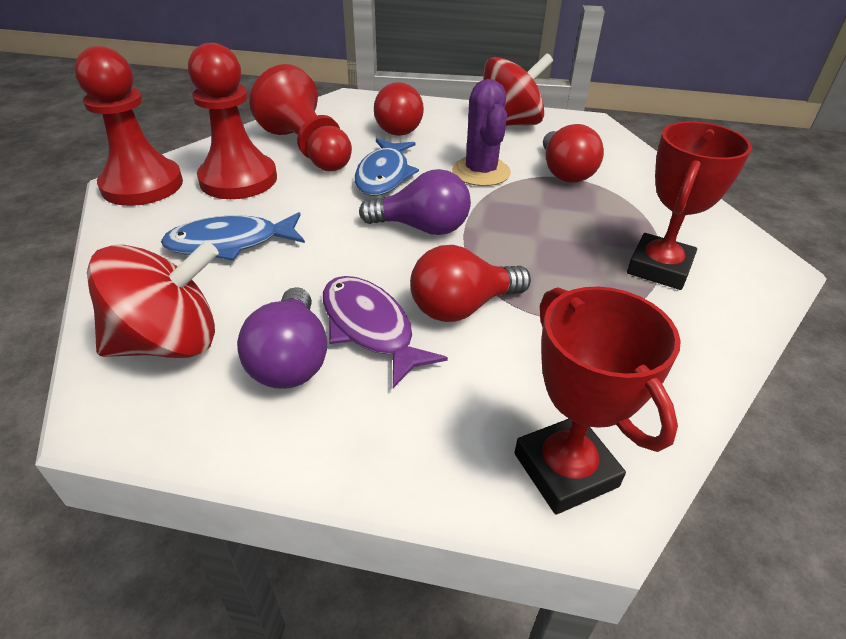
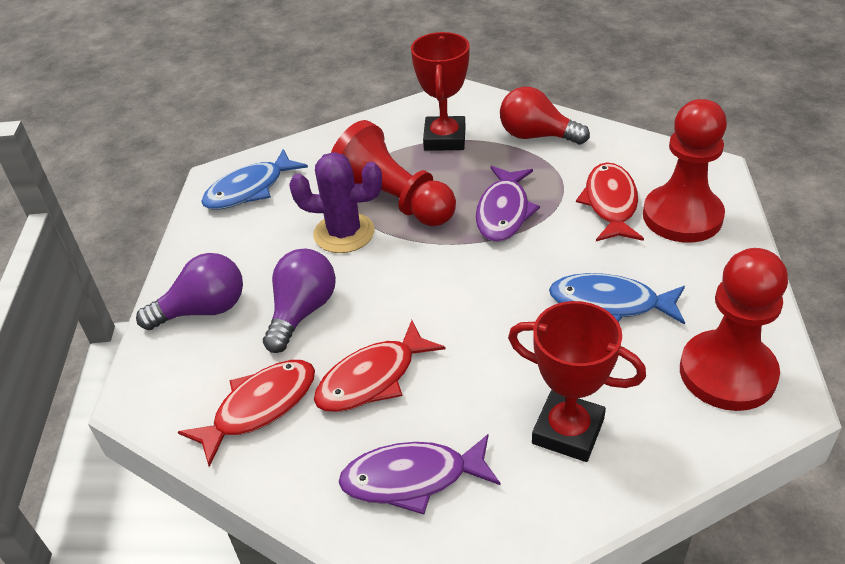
purple fish: 1 -> 2
red fish: 0 -> 3
red light bulb: 3 -> 1
red spinning top: 2 -> 0

